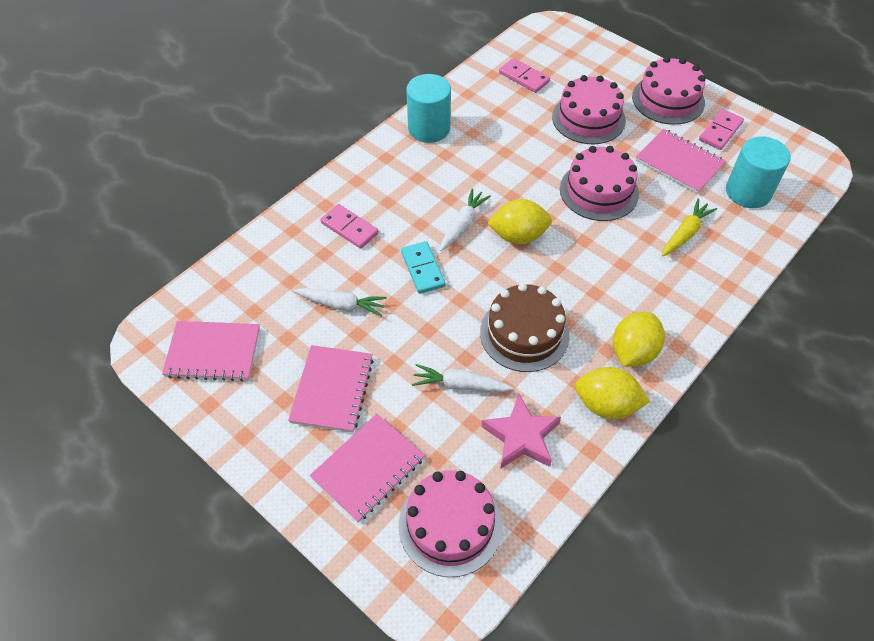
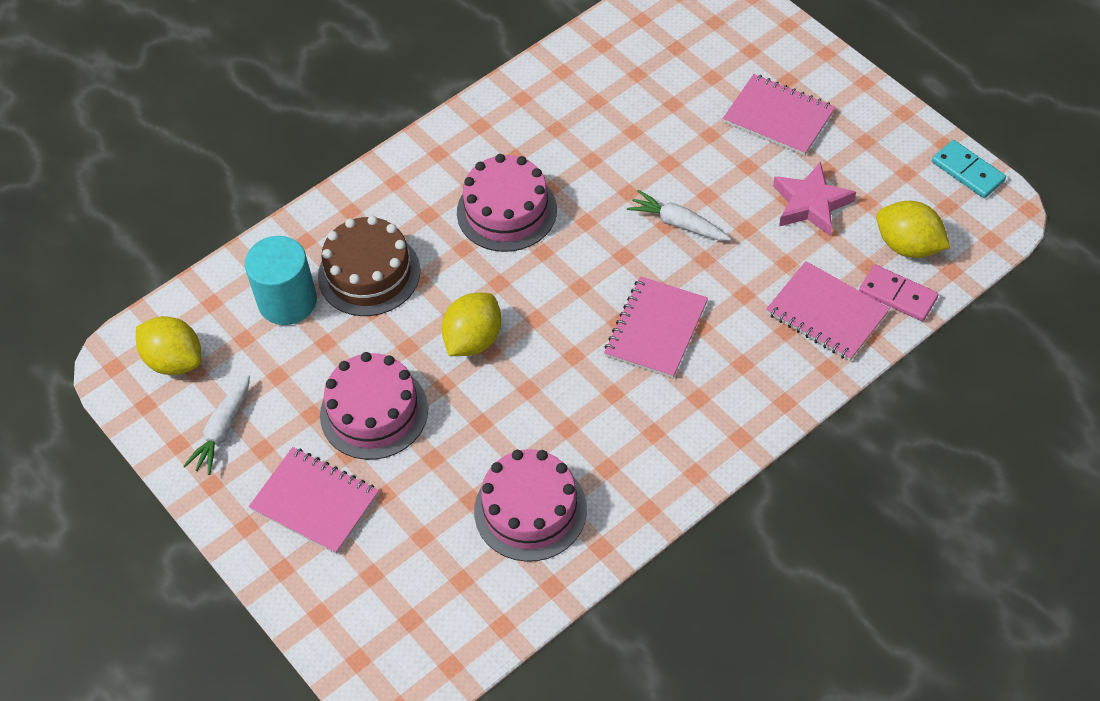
pink cake: 4 -> 3
pink domino: 3 -> 1
turquoise cylinder: 2 -> 1
white carrot: 3 -> 2
yellow carrot: 1 -> 0

